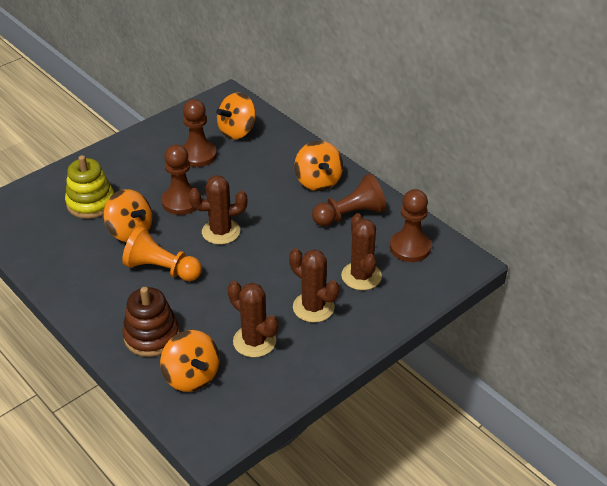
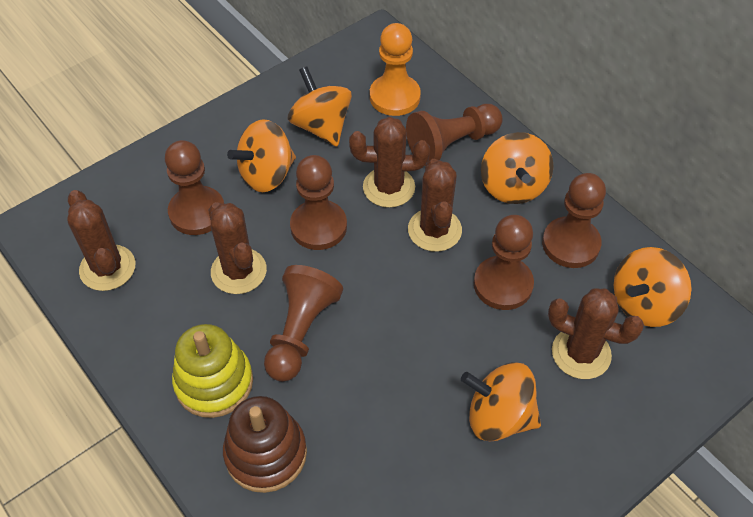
brown cactus: 4 -> 5
brown pawn: 4 -> 6
orange spinning top: 4 -> 5

